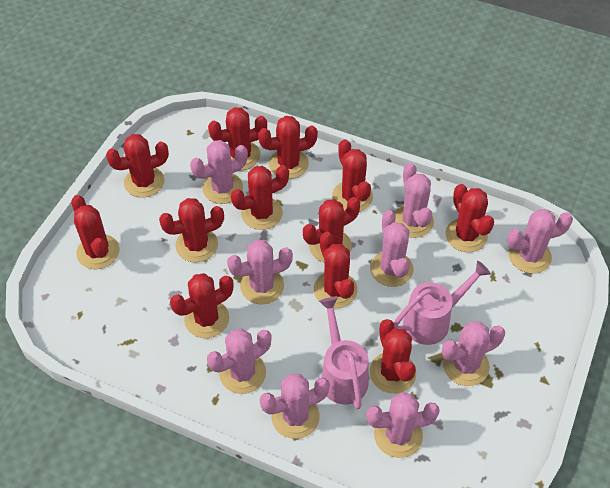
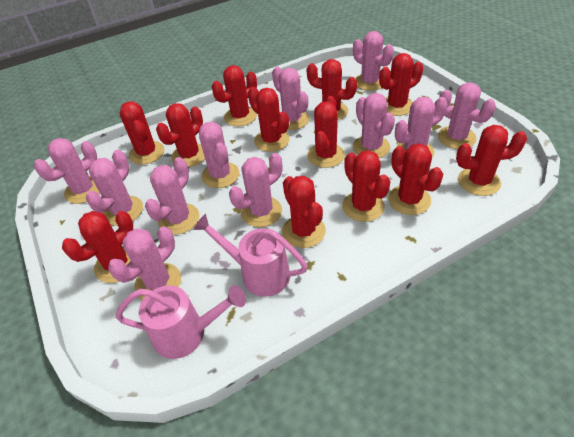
pink cactus: 9 -> 11

